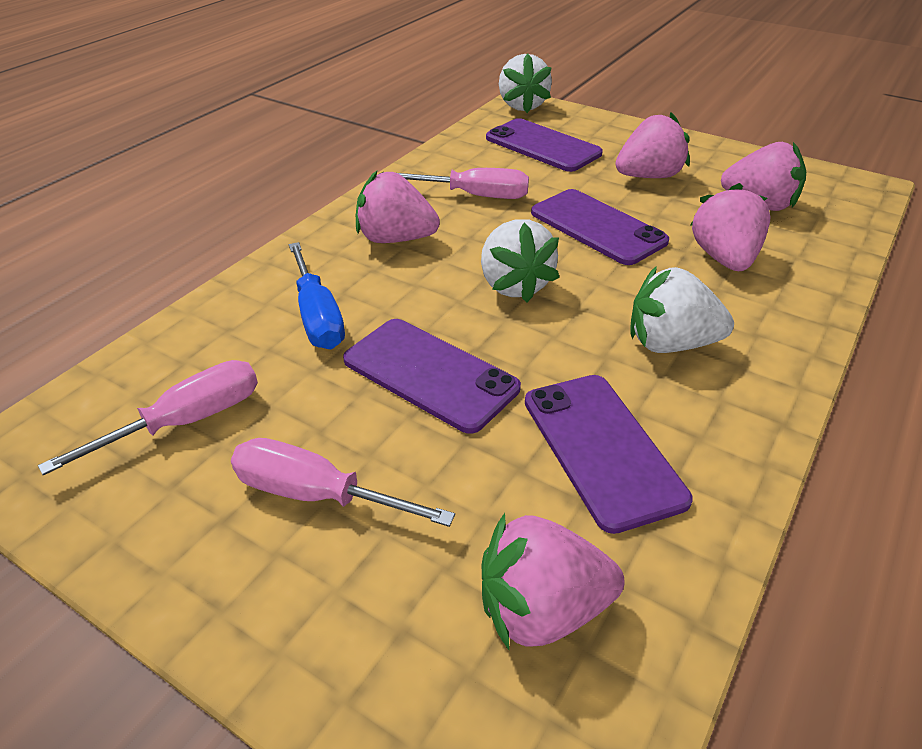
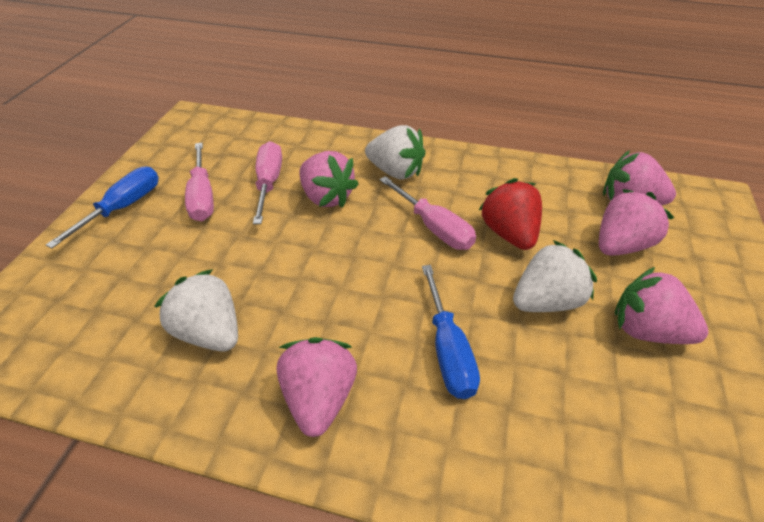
blue screwdriver: 1 -> 2
purple phone: 4 -> 0
red strawberry: 0 -> 1

